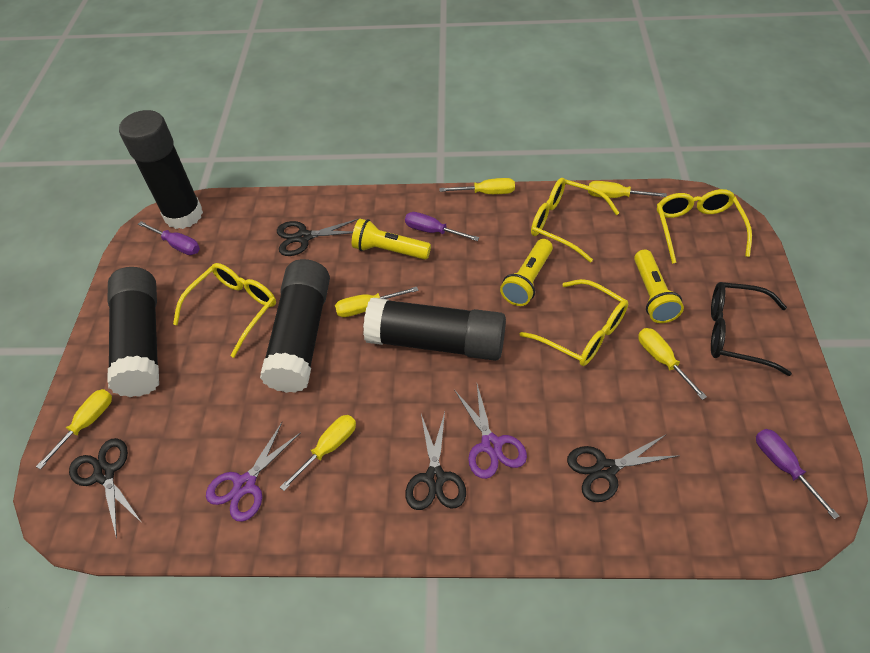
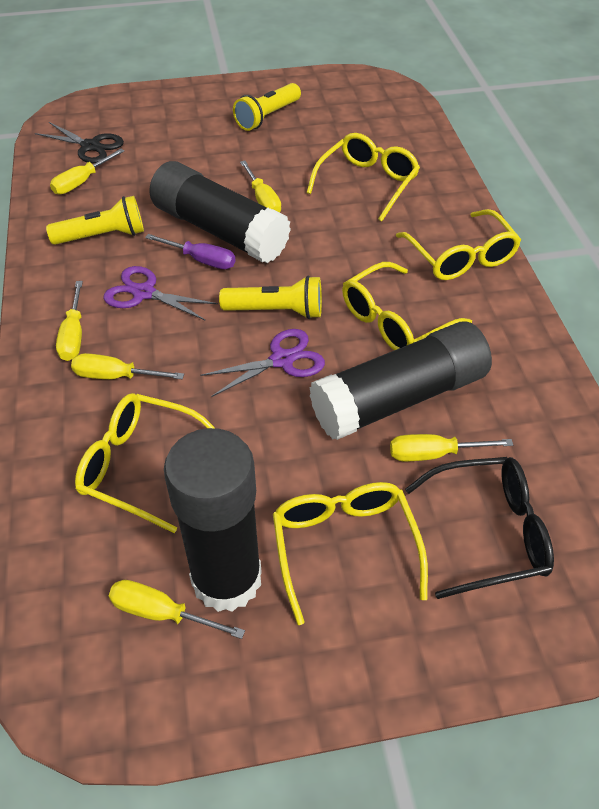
black glue stick: 4 -> 3
black scissors: 4 -> 1
purple screwdriver: 3 -> 1
yellow glasses: 4 -> 5

